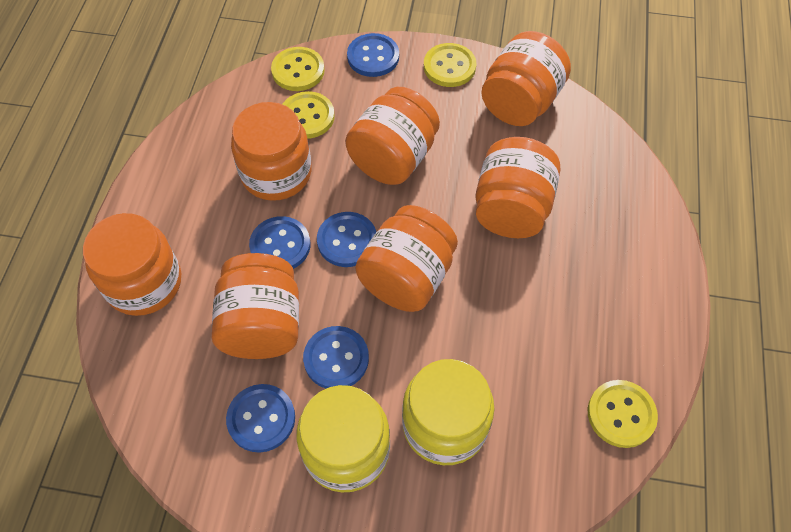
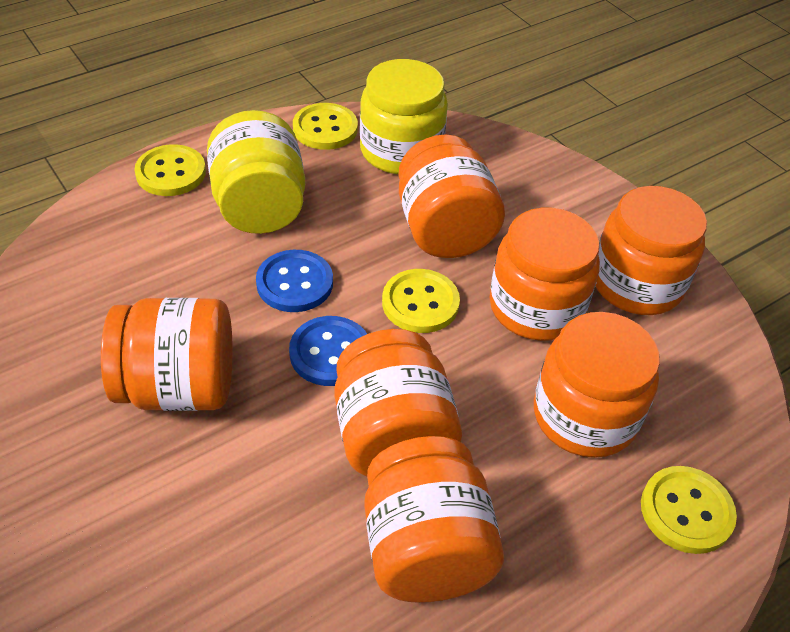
blue button: 5 -> 2

